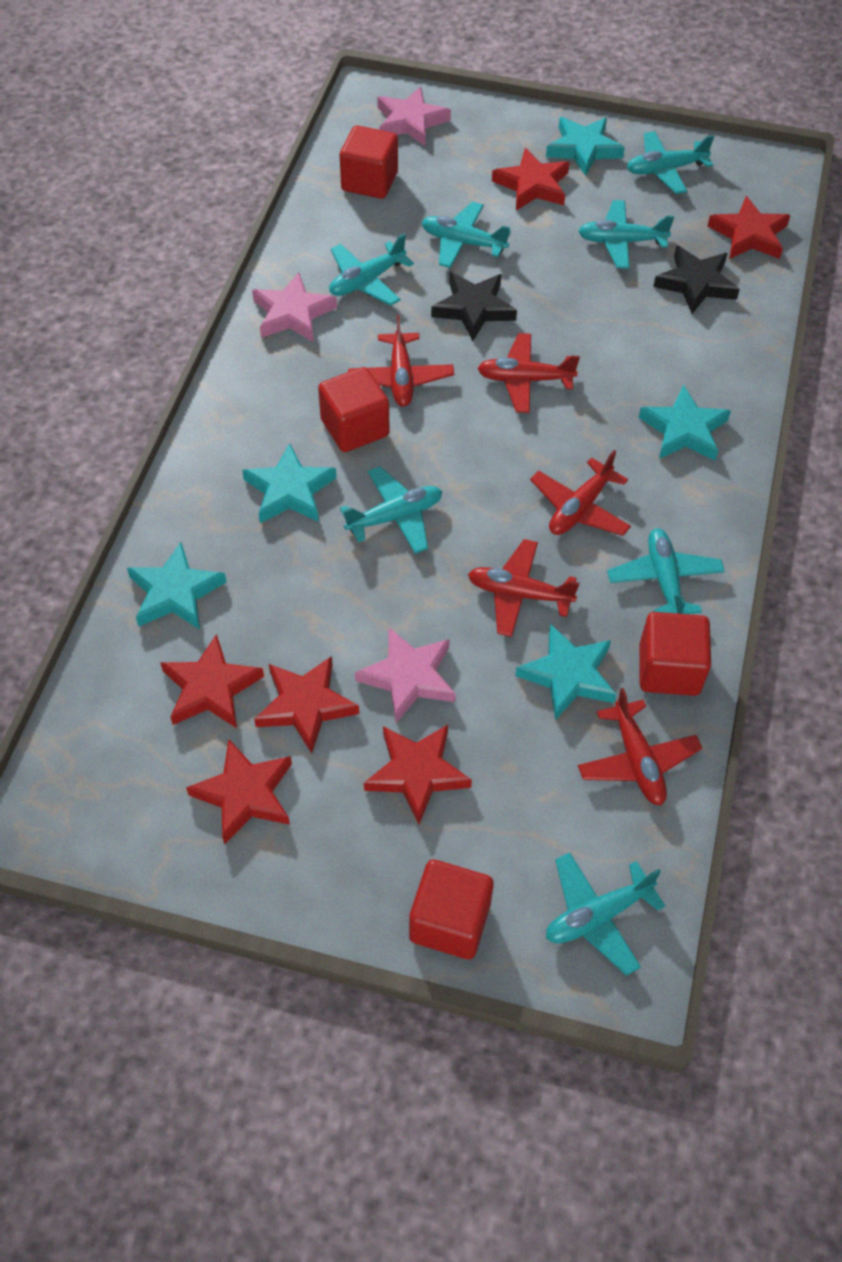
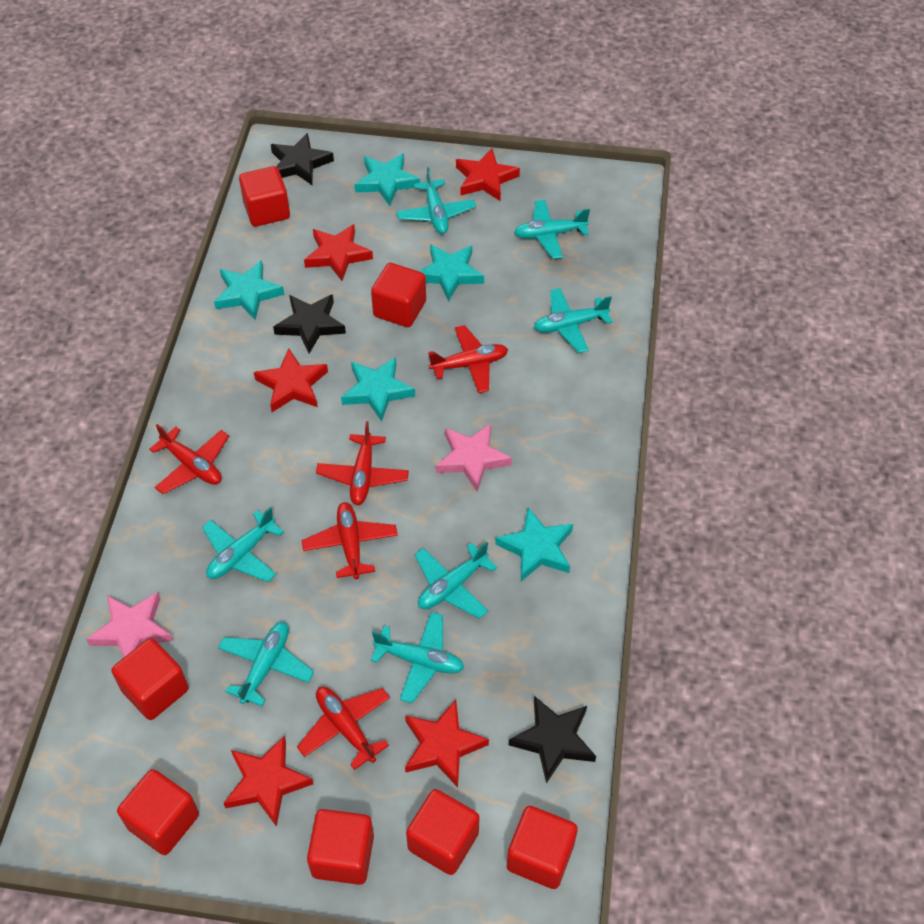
black star: 2 -> 3
pink star: 3 -> 2
red cube: 4 -> 7
red star: 6 -> 5

